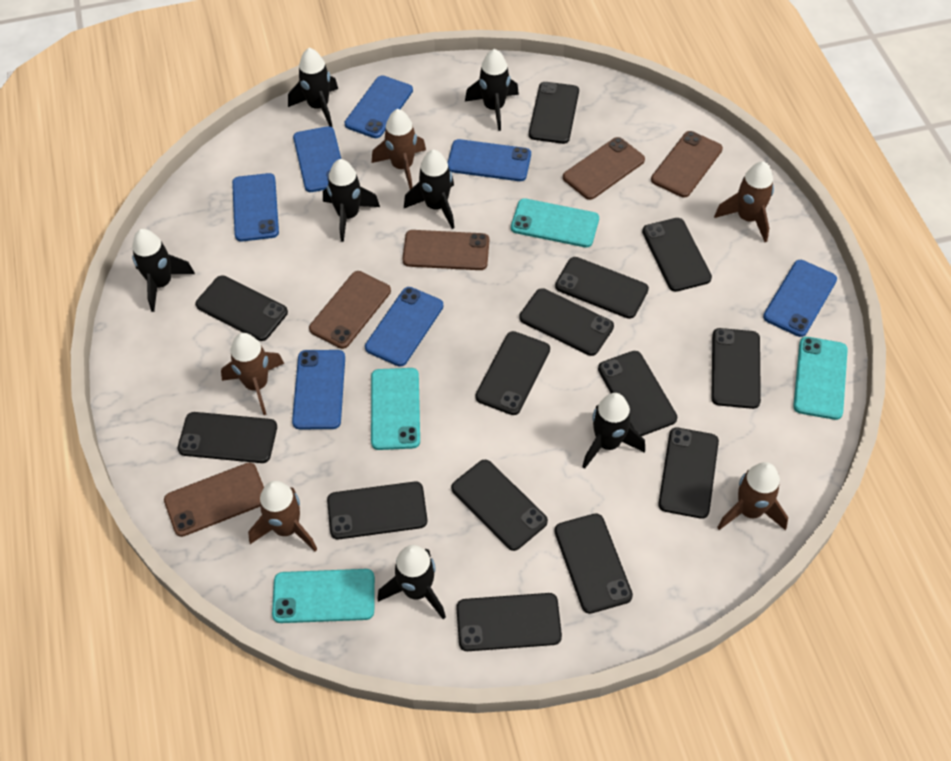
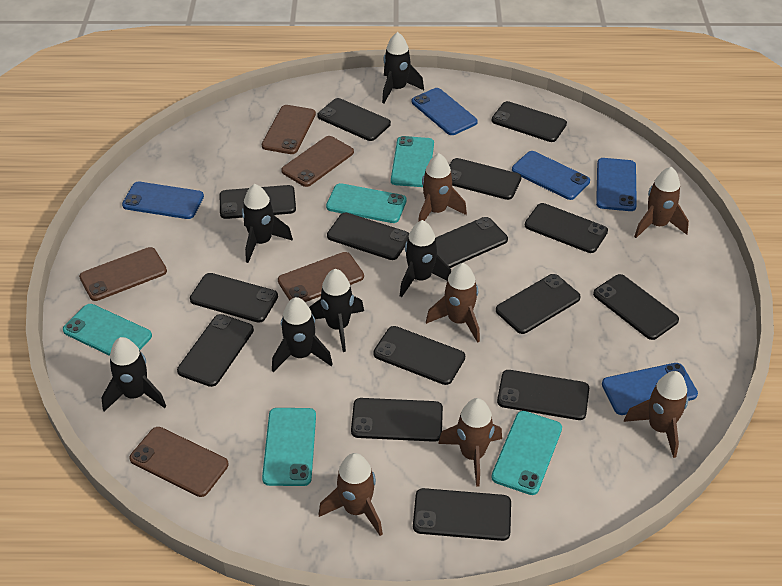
black phone: 14 -> 15
black rocket: 7 -> 6
blue phone: 7 -> 5
brown rocket: 5 -> 6
turquoise phone: 4 -> 5

